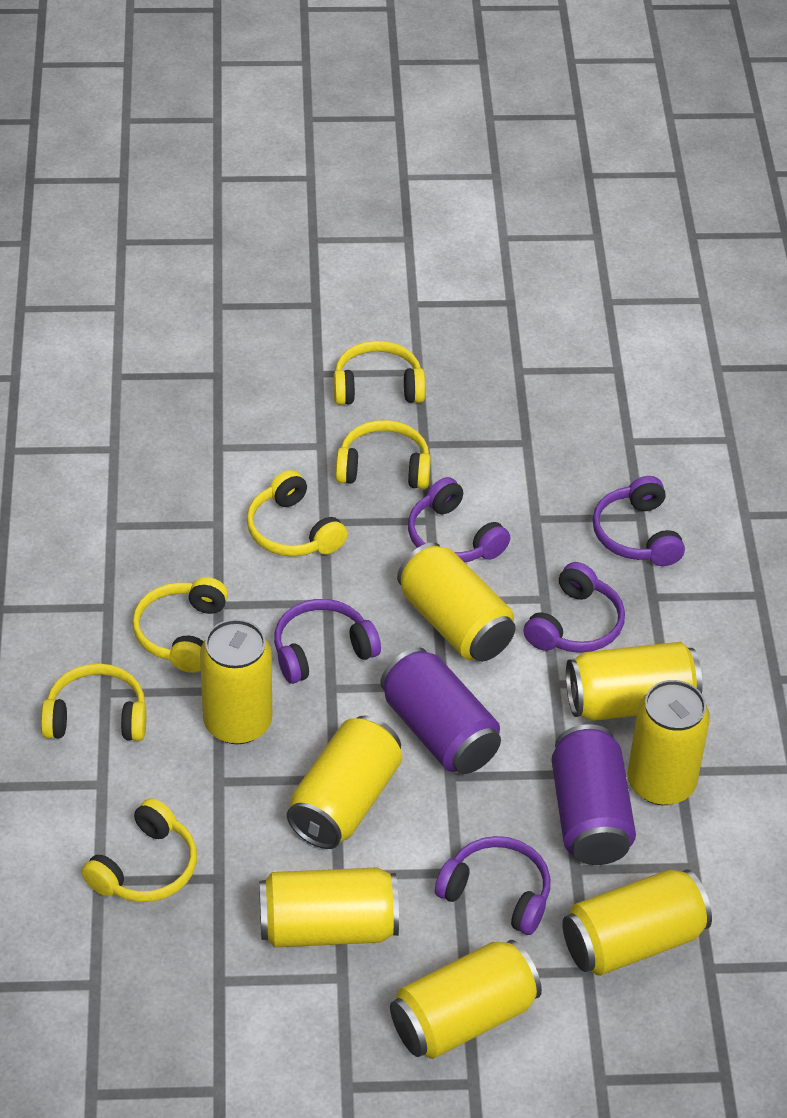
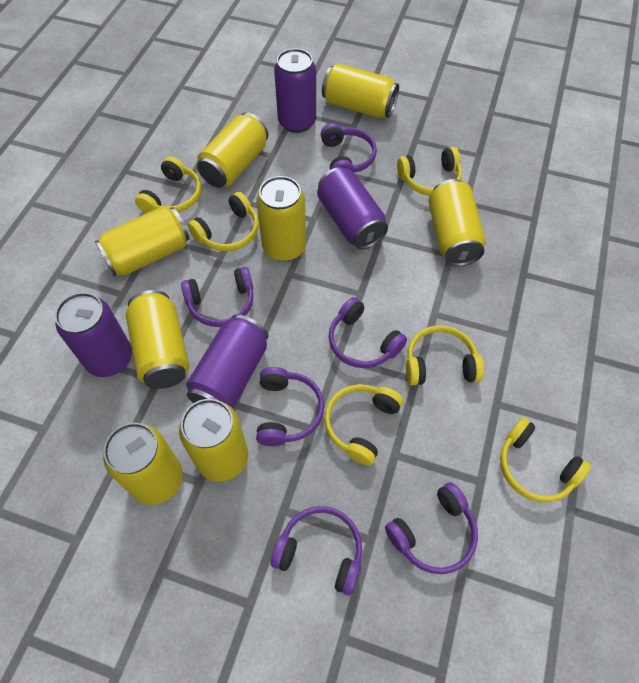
purple can: 2 -> 4
purple headphones: 5 -> 6

